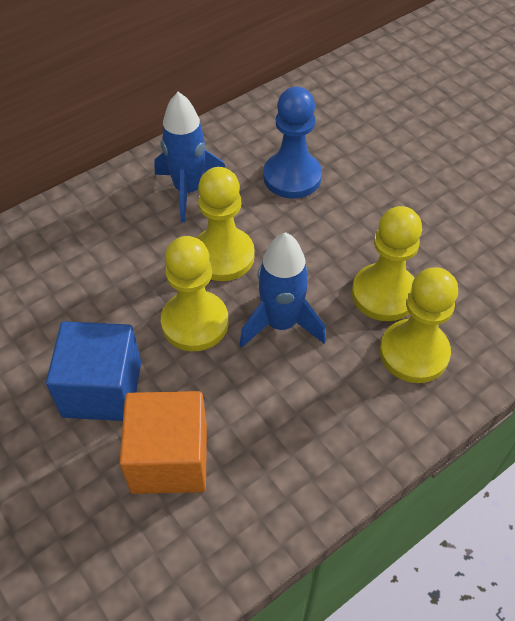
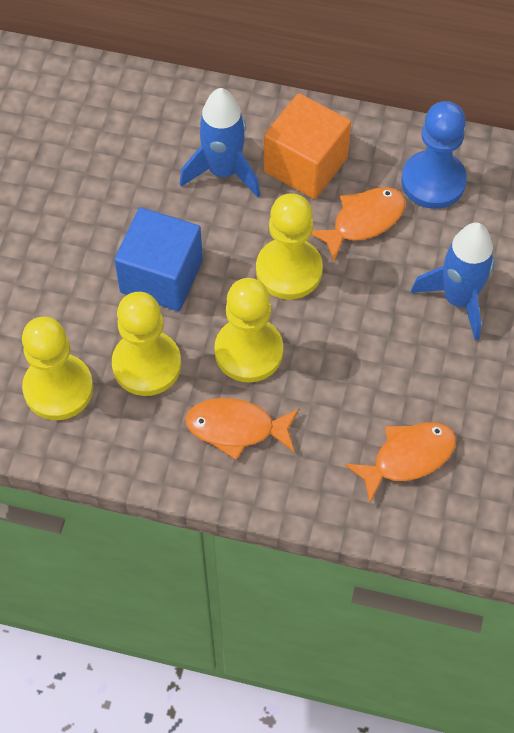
orange fish: 0 -> 3

